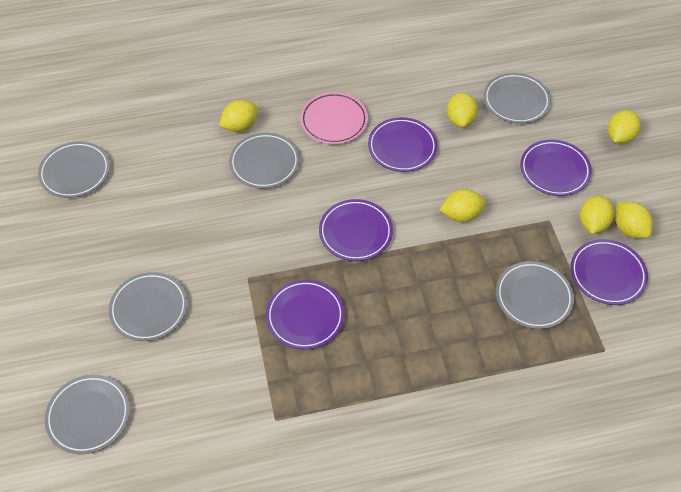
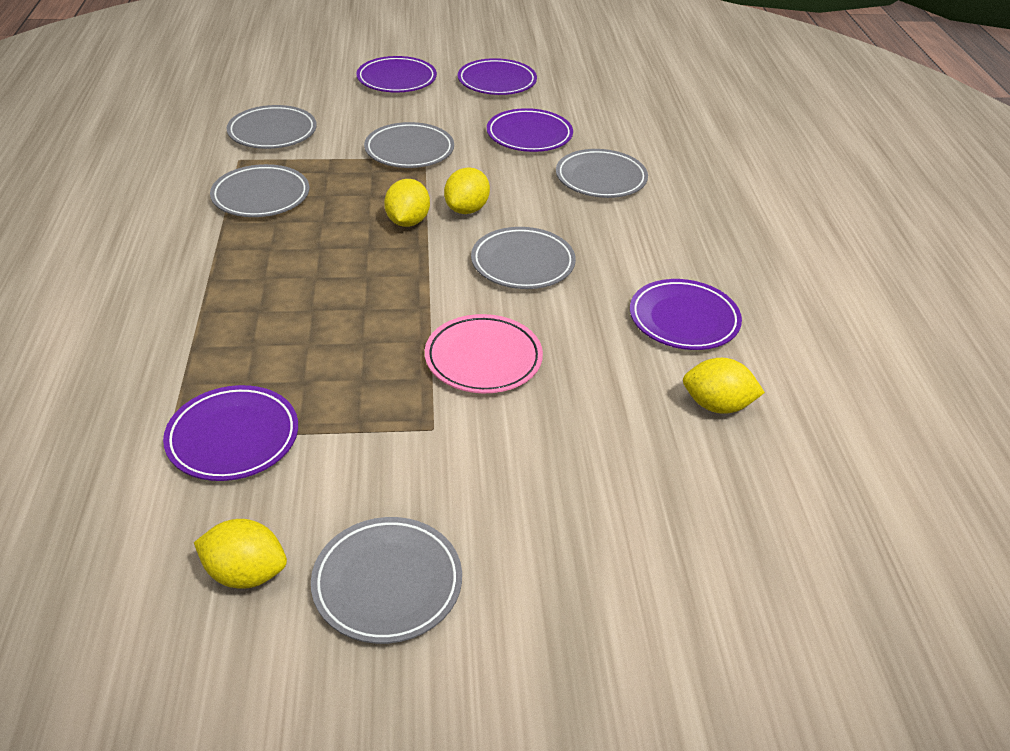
yellow lemon: 6 -> 4

